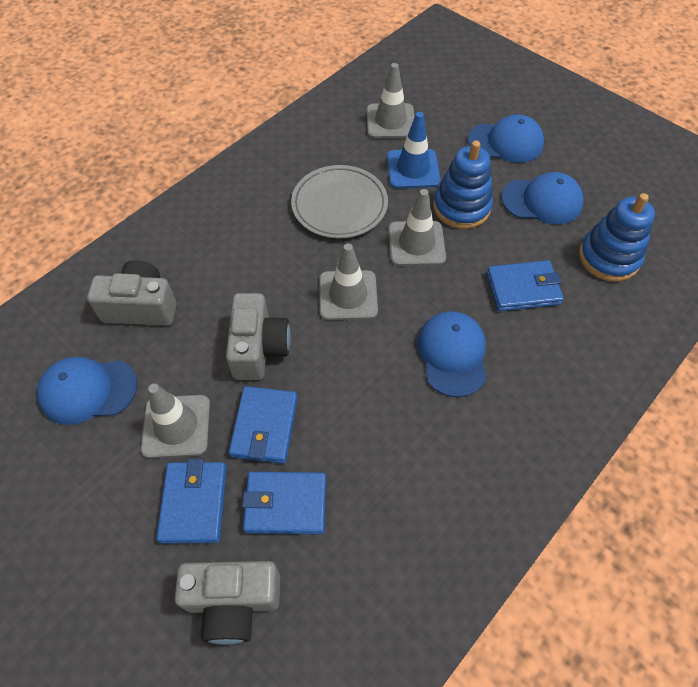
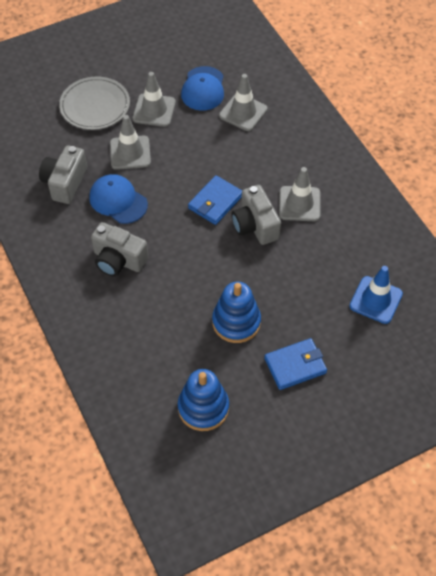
blue cap: 4 -> 2
blue wallet: 4 -> 2

